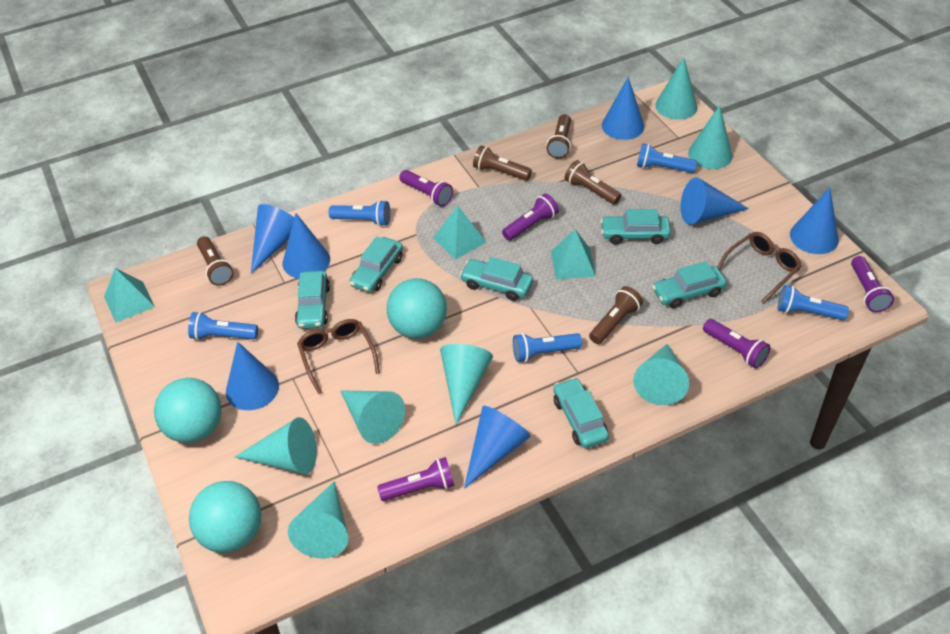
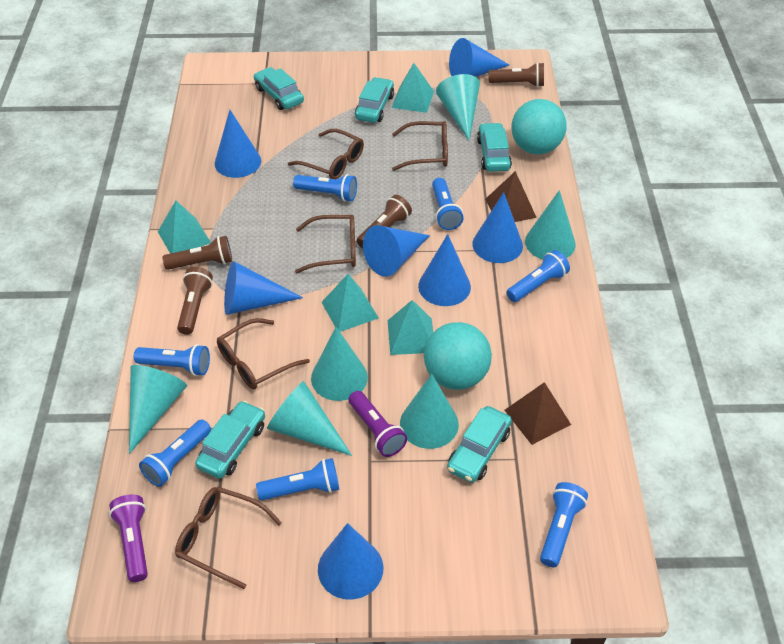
blue flashlight: 5 -> 7
brown flashlight: 5 -> 4
brown glasses: 2 -> 5
brown pyramid: 0 -> 2
purple flashlight: 5 -> 2
turquoise ball: 3 -> 2
turquoise car: 6 -> 5
turquoise cone: 7 -> 6
turquoise pyramid: 3 -> 4

